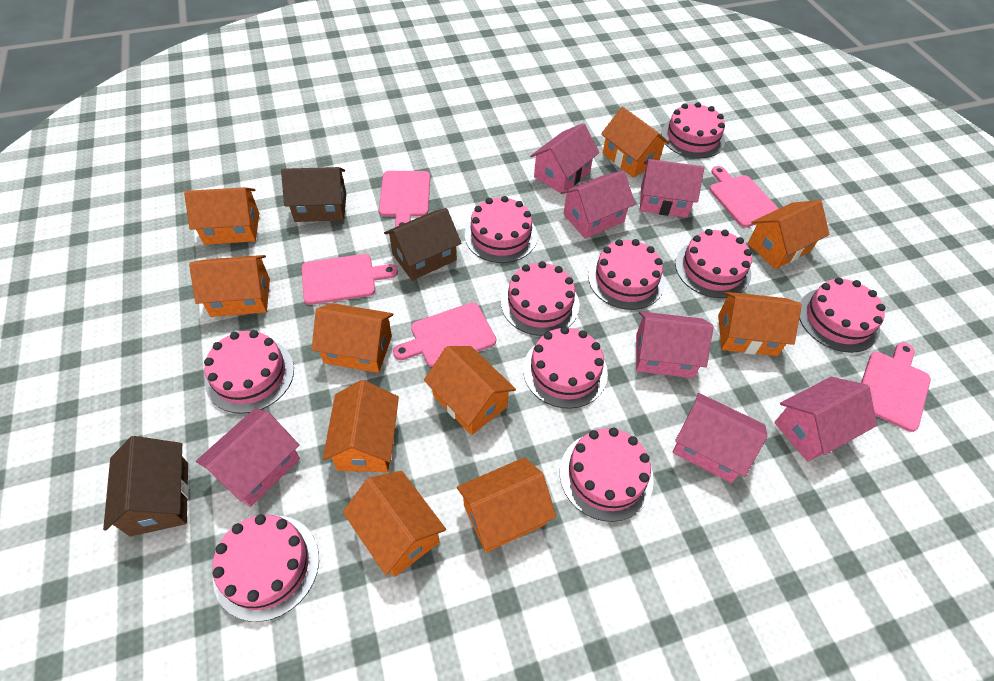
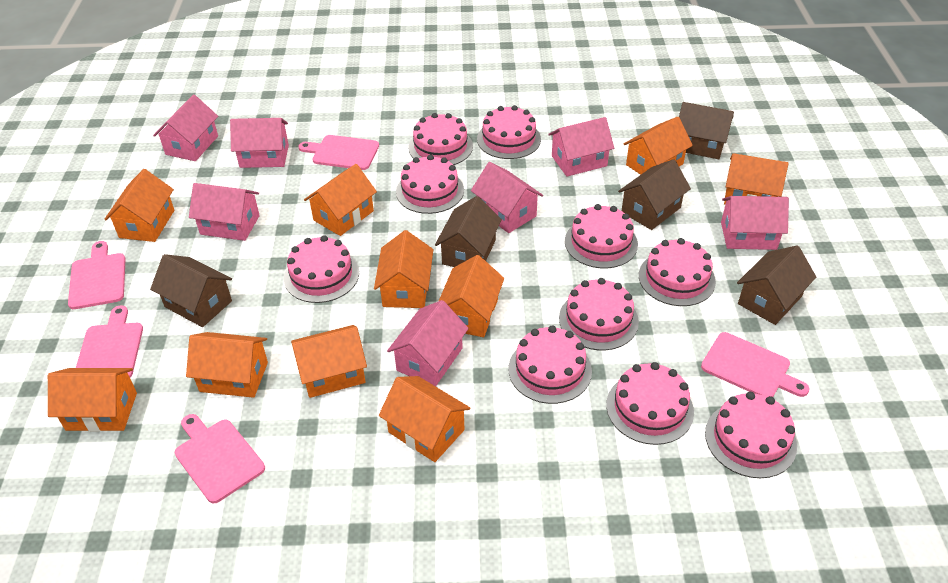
brown house: 3 -> 5

